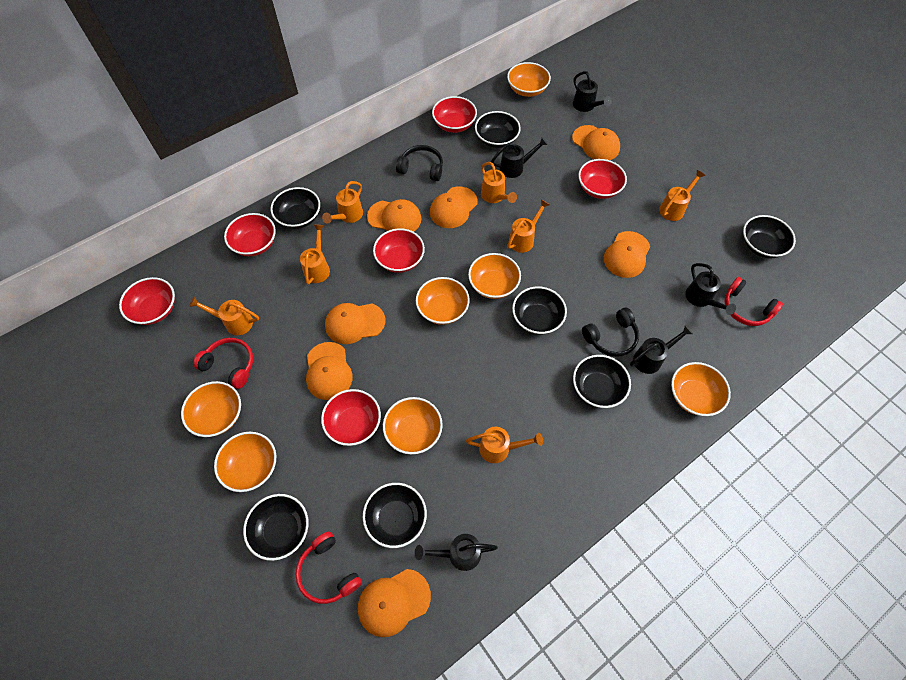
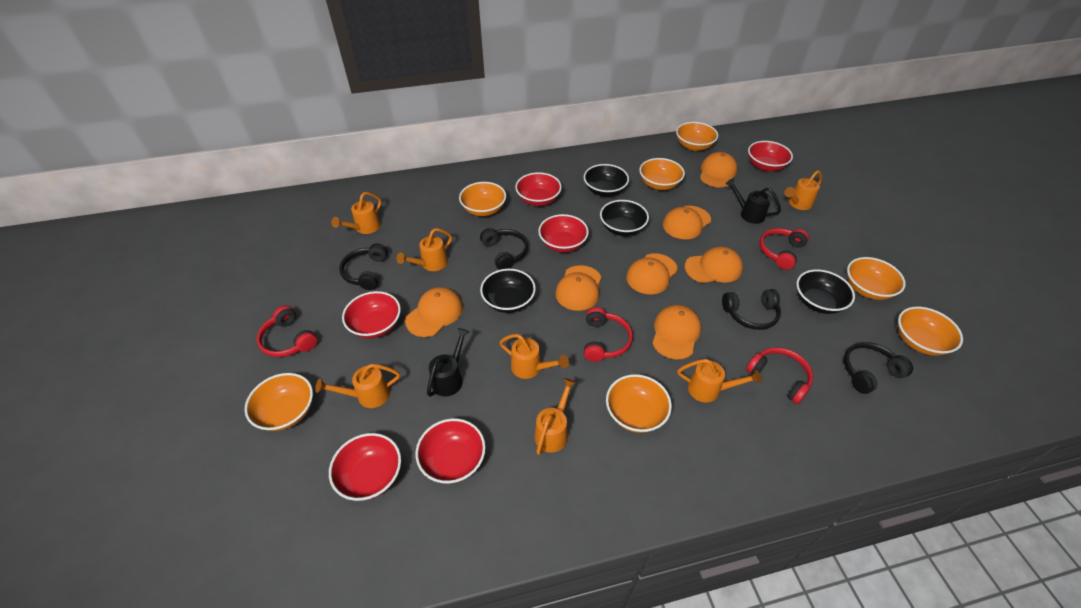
black bowl: 7 -> 4
black headphones: 2 -> 4
black watering can: 5 -> 2
red headphones: 3 -> 4

